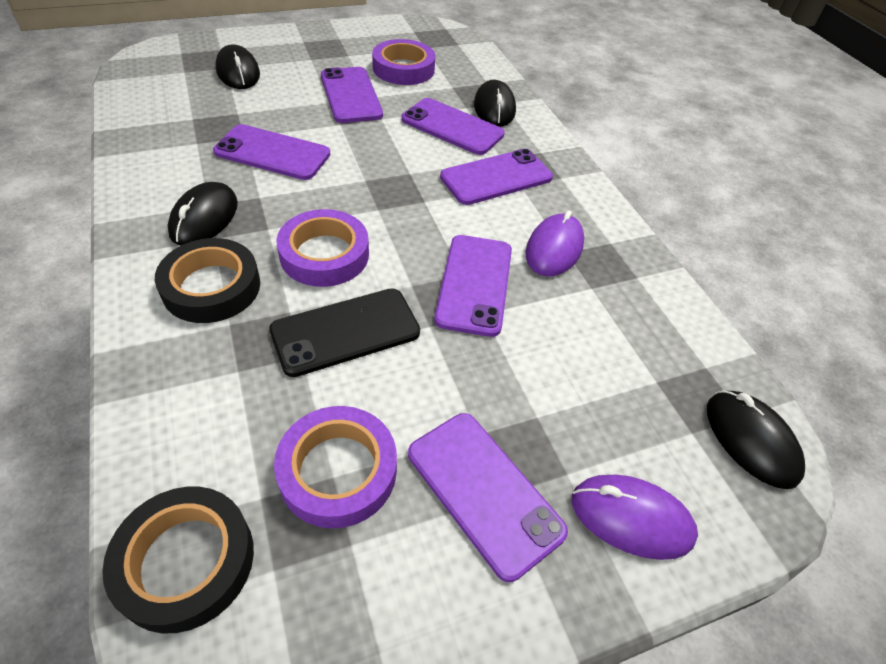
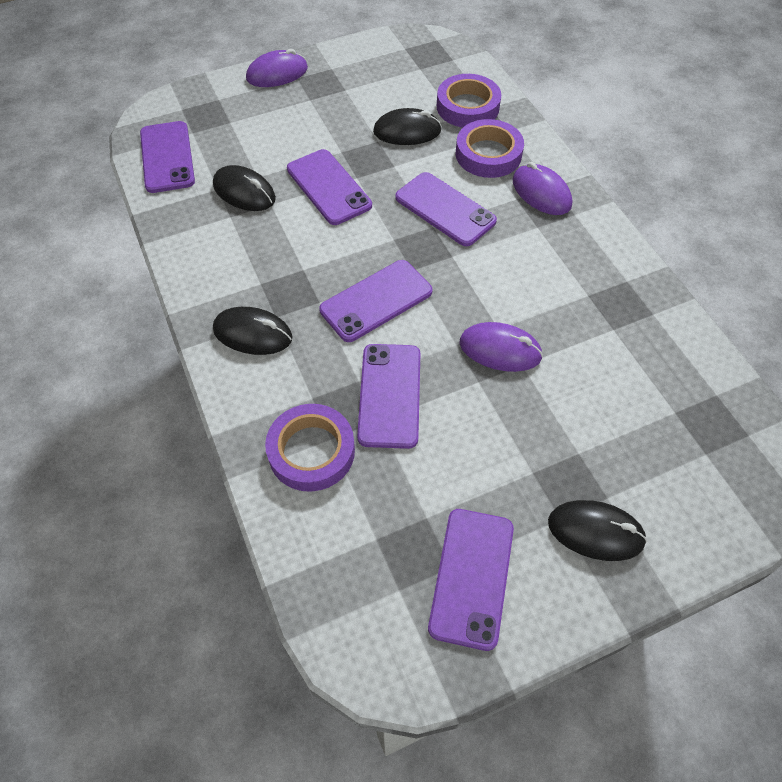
black phone: 1 -> 0
black tape: 2 -> 0
purple mouse: 2 -> 3

